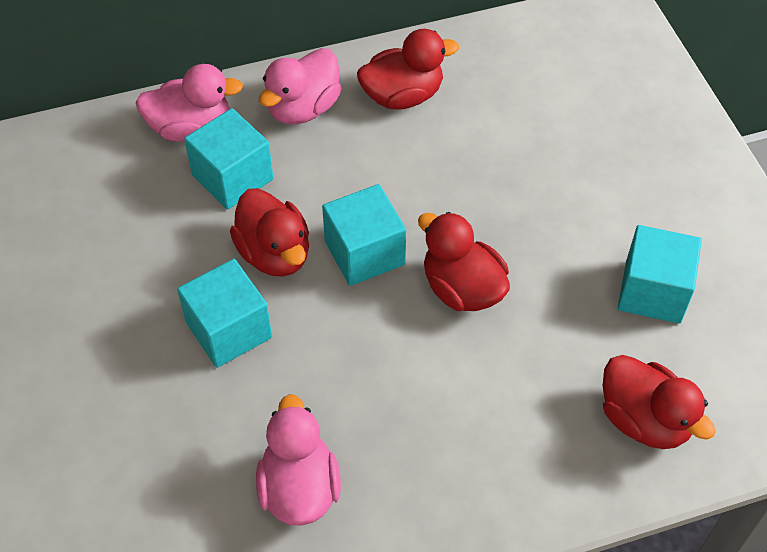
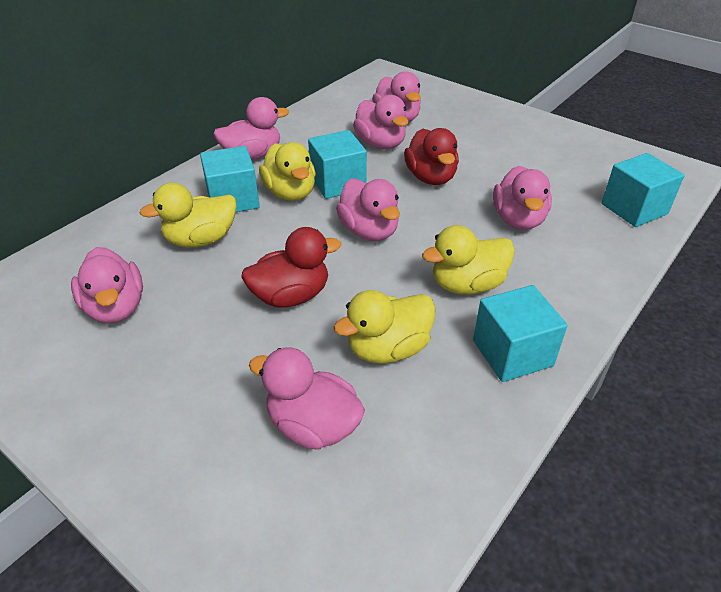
pink duck: 3 -> 7
red duck: 4 -> 2
yellow duck: 0 -> 4

